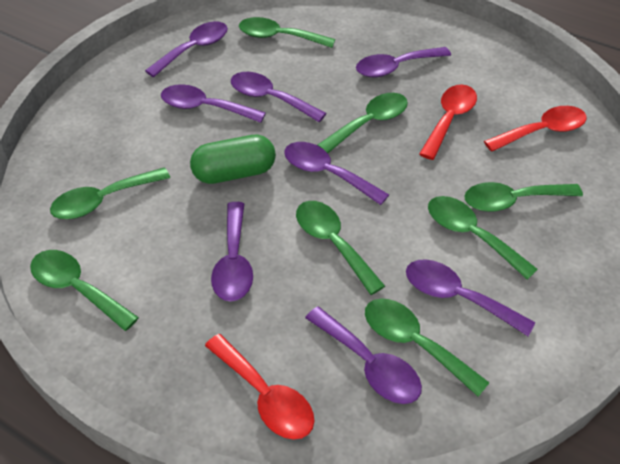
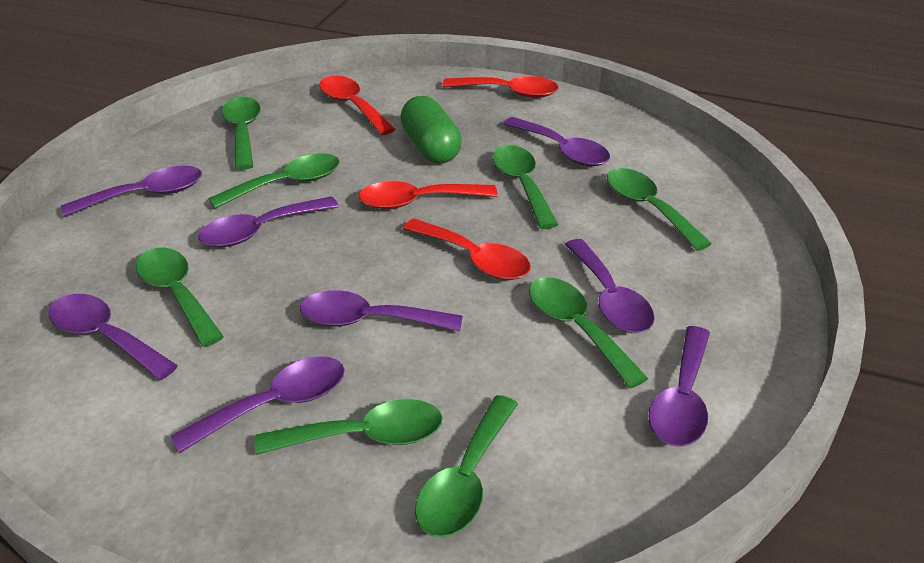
red spoon: 3 -> 4

